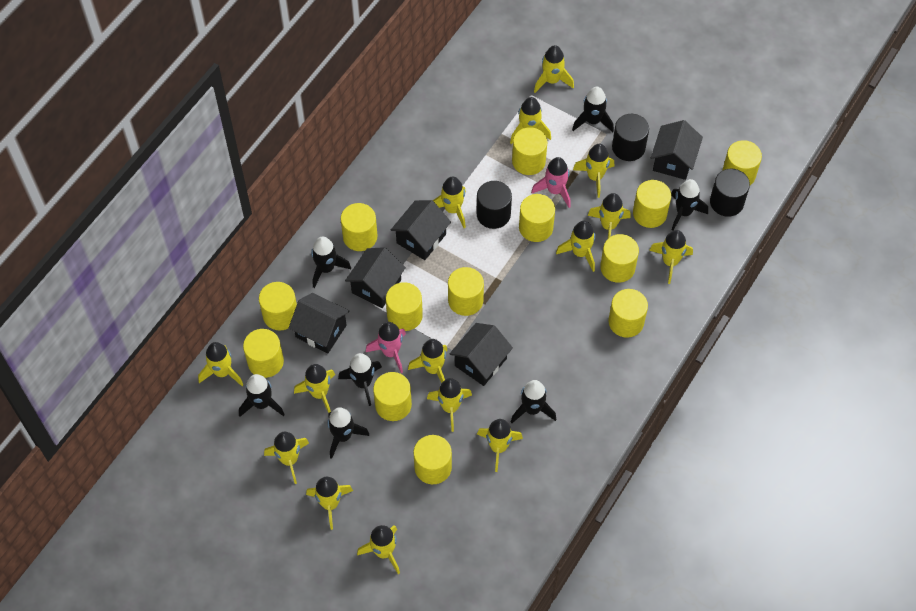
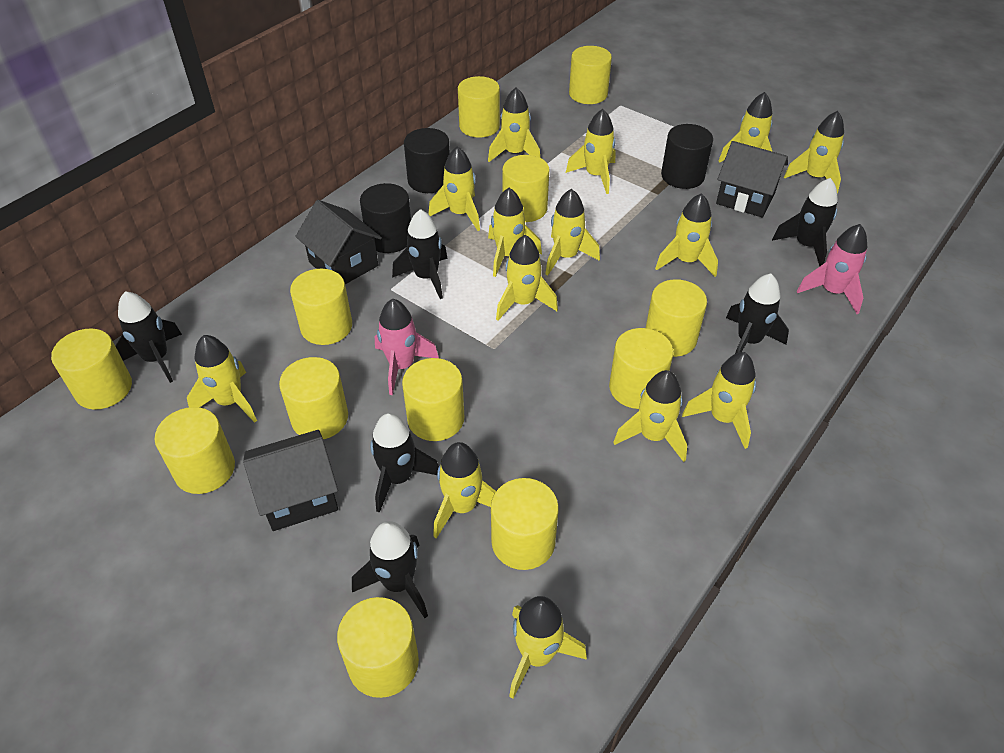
black house: 5 -> 3
black rocket: 7 -> 6
yellow cylinder: 13 -> 12
yellow rocket: 15 -> 14

